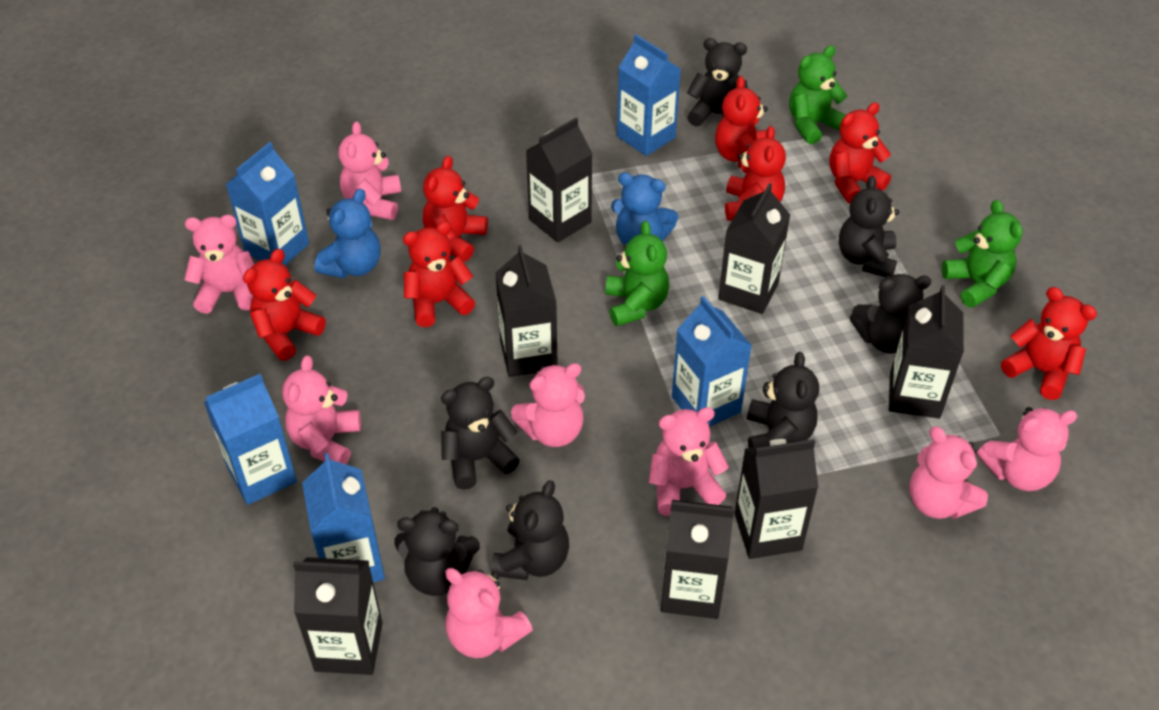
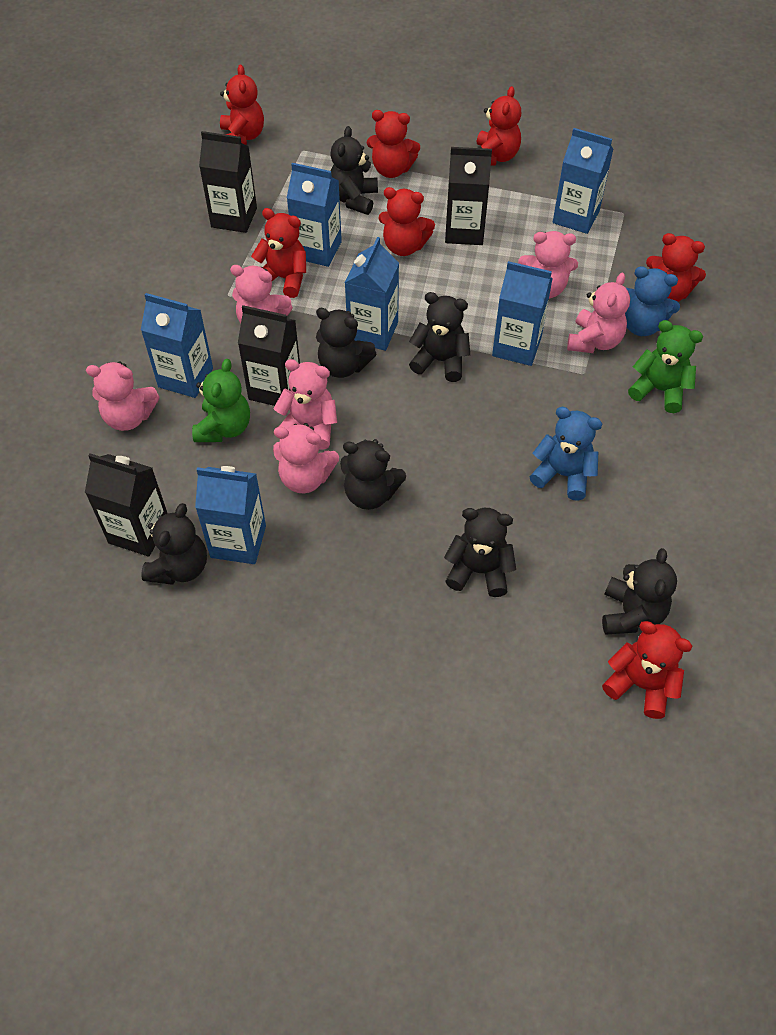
black carton: 7 -> 4
blue carton: 5 -> 6
green teddy bear: 3 -> 2
pink teddy bear: 8 -> 6

